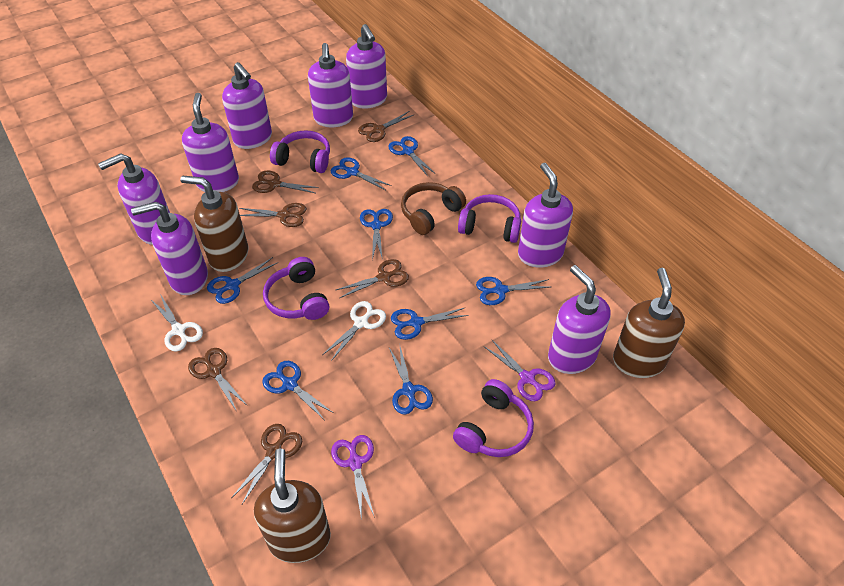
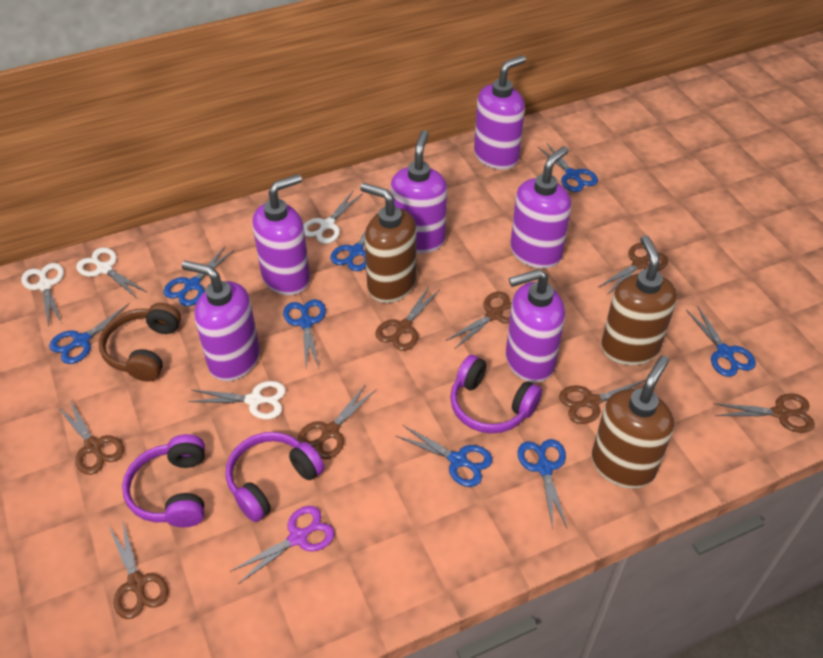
brown scissors: 6 -> 8
purple headphones: 4 -> 3
purple scissors: 2 -> 1
purple soap dispenser: 8 -> 6
white scissors: 2 -> 4

